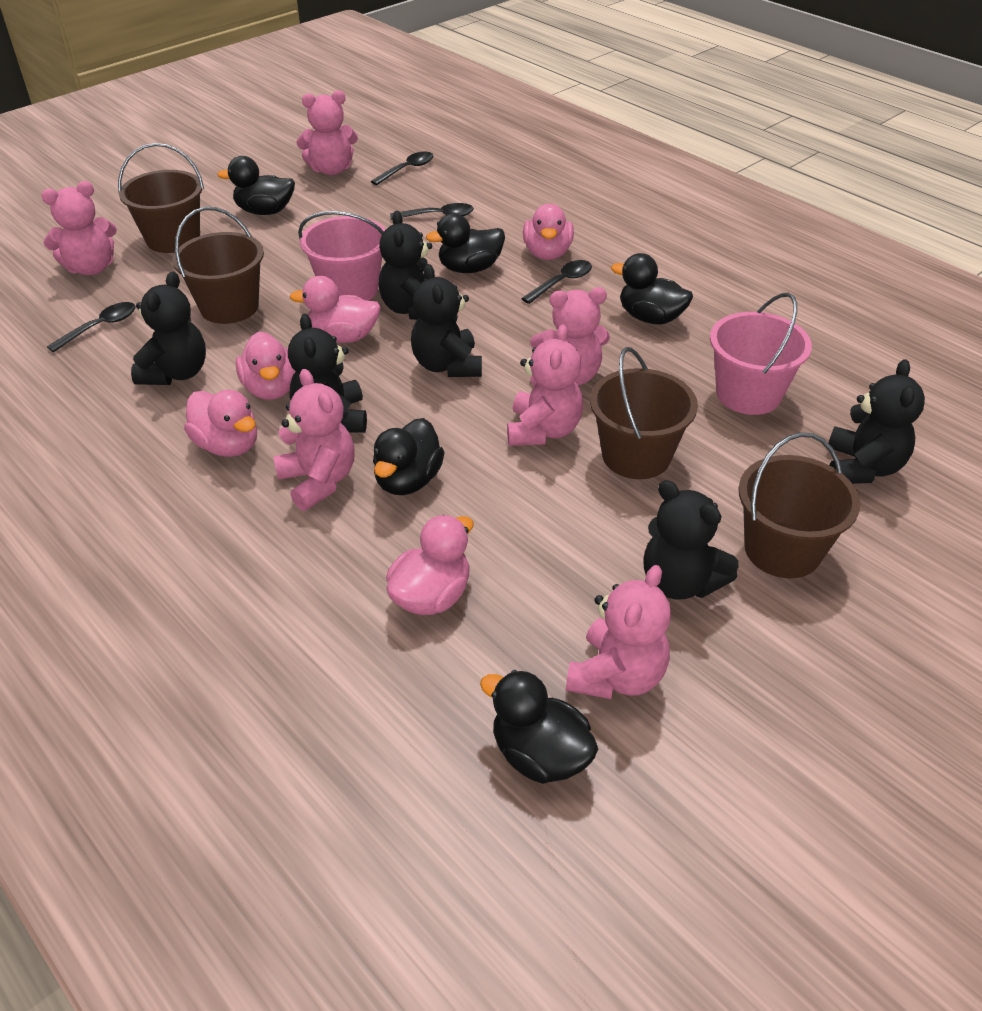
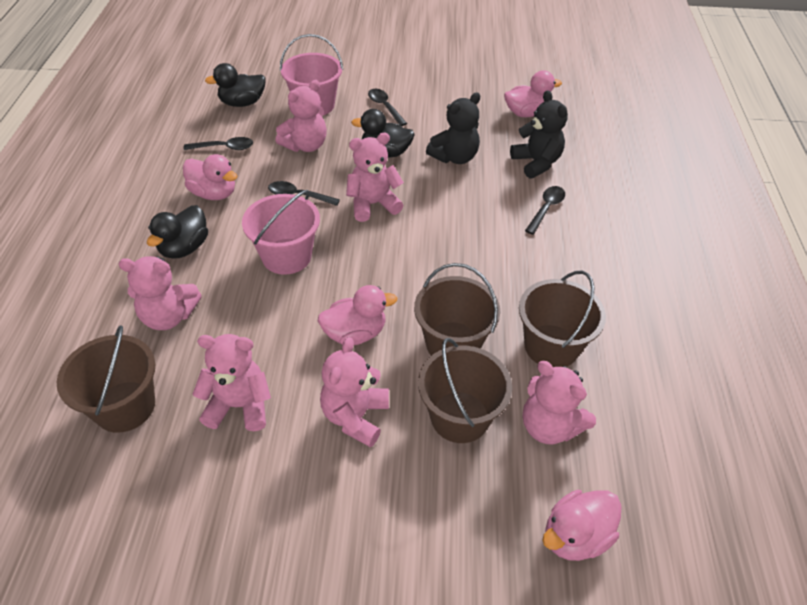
black duck: 5 -> 3
black teddy bear: 6 -> 2
pink duck: 5 -> 4

